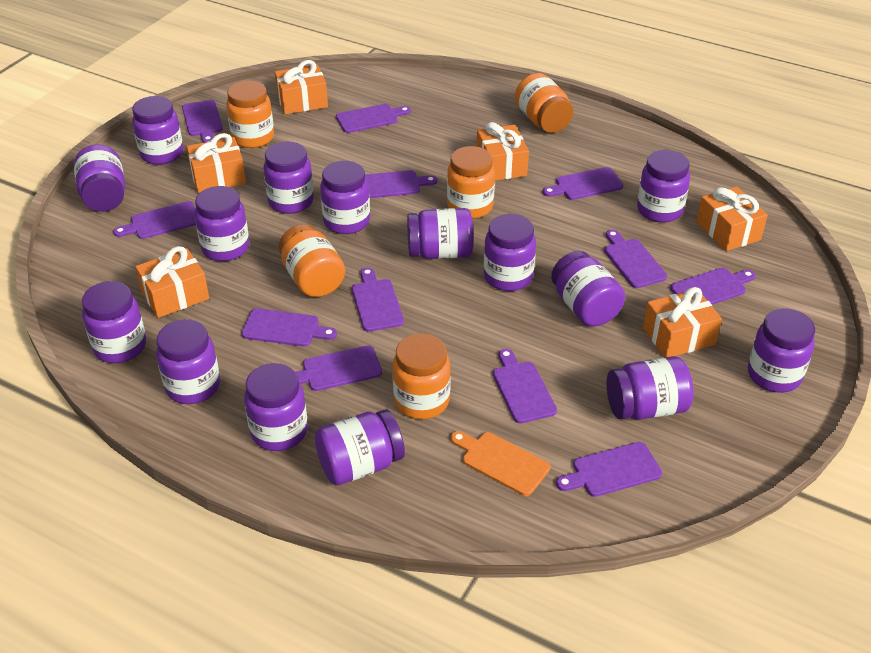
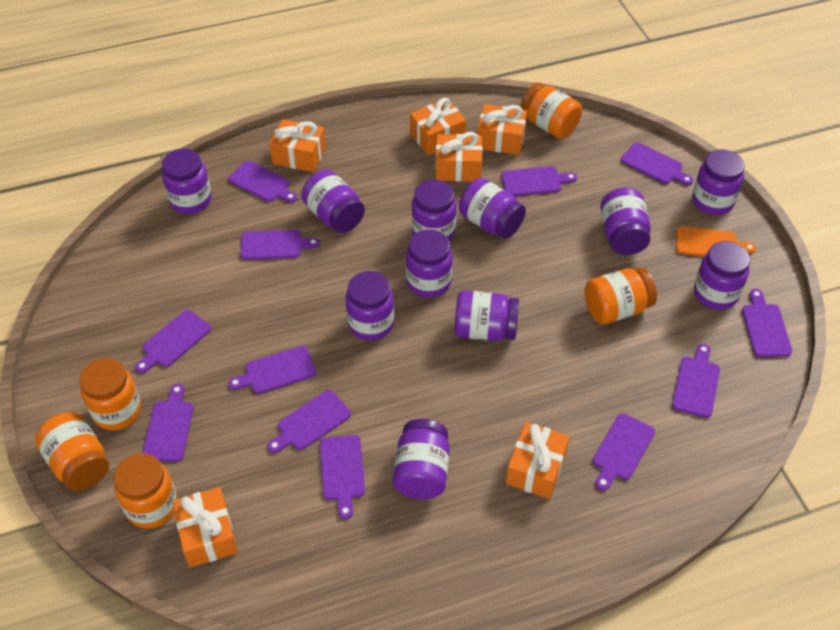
purple jar: 15 -> 11

